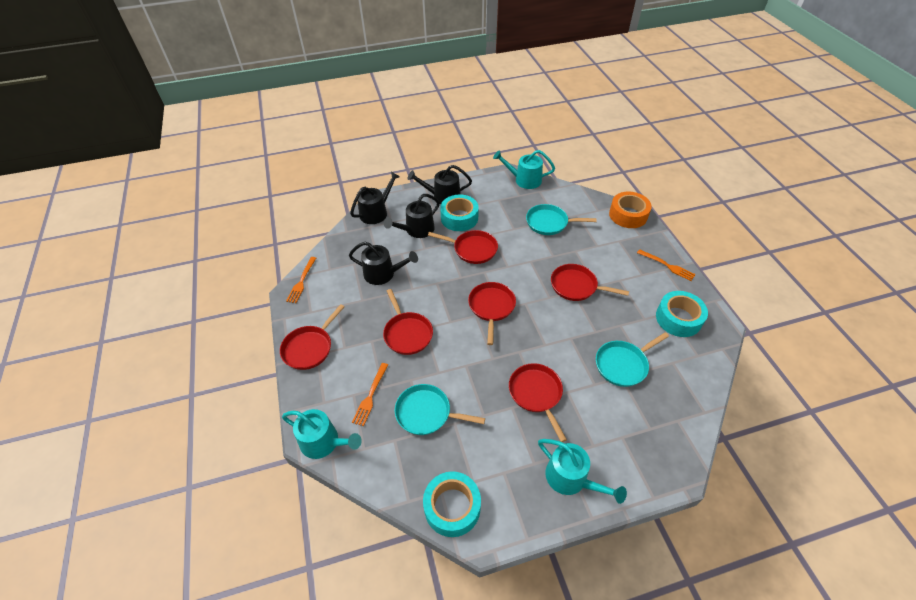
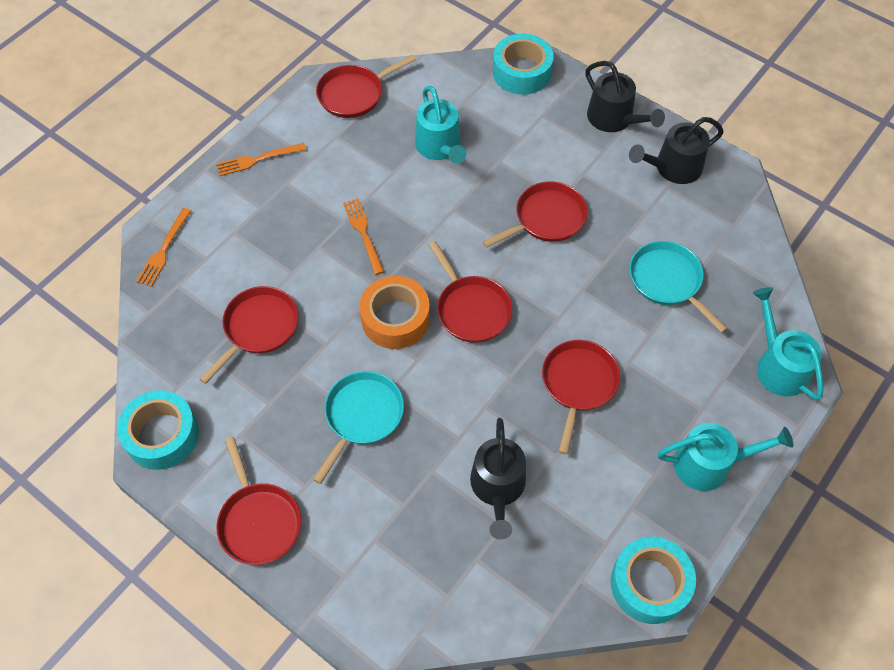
black watering can: 4 -> 3
turquoise pan: 3 -> 2

